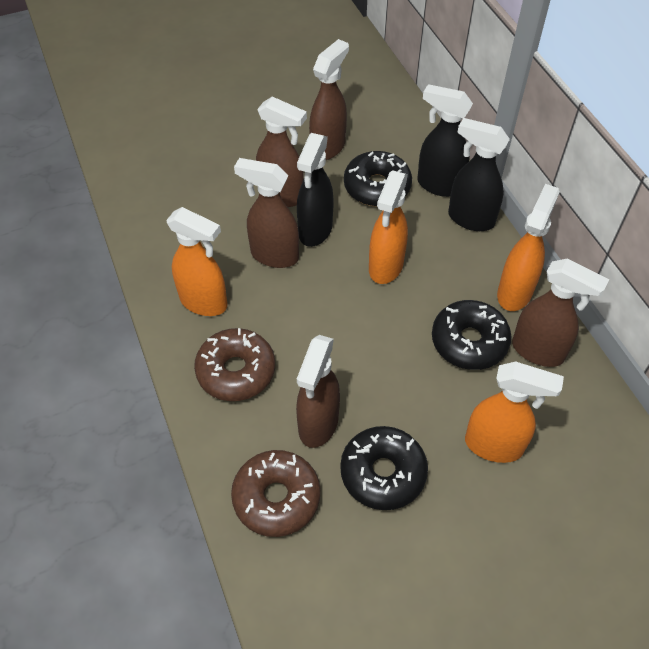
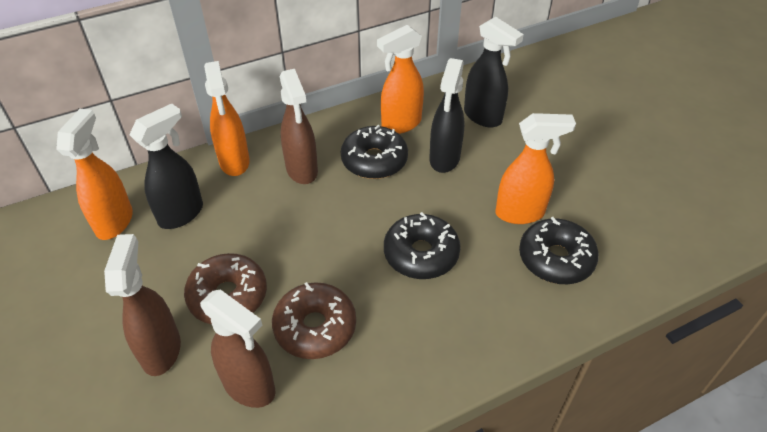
brown spray bottle: 5 -> 3

